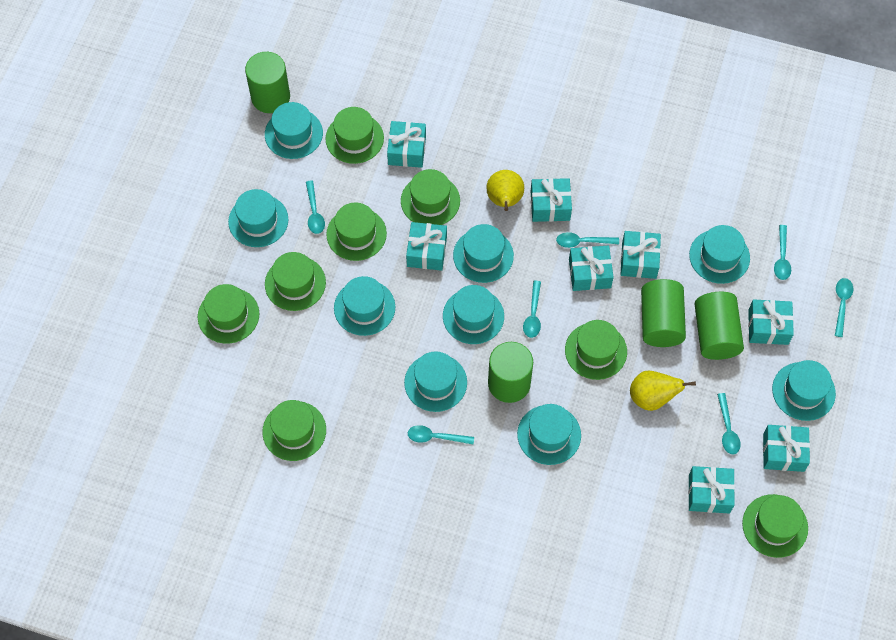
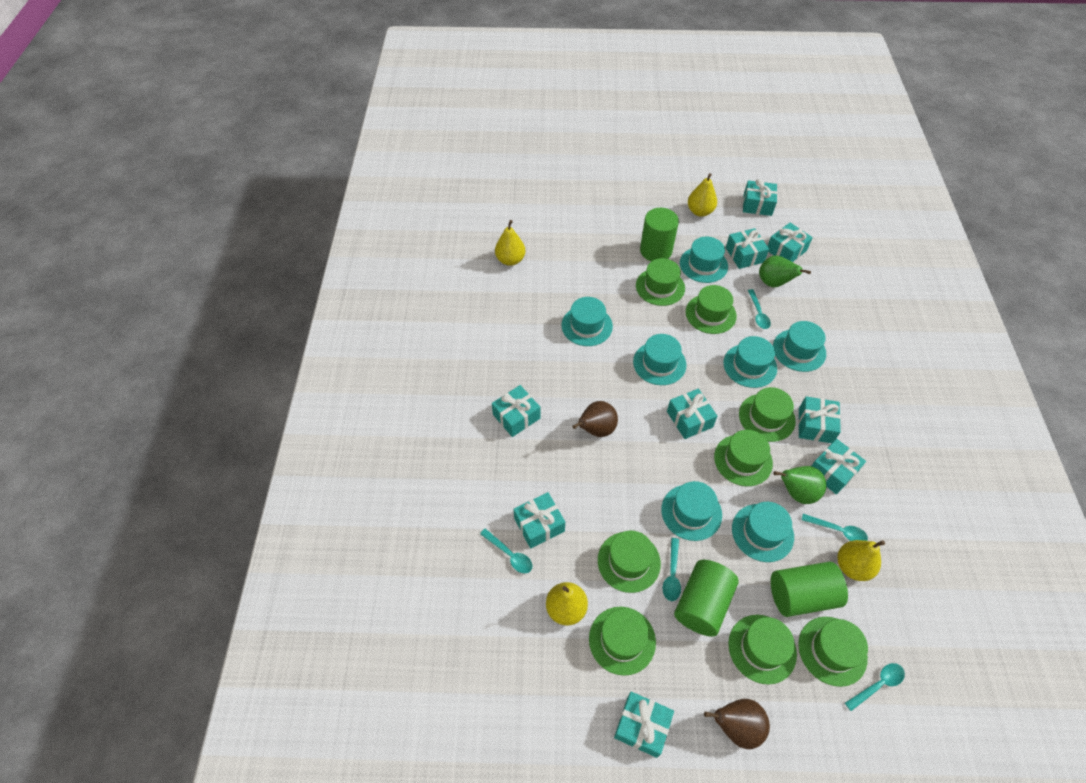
brown pear: 0 -> 2
green cylinder: 4 -> 3
green pear: 0 -> 2
turquoise gift: 8 -> 9
turquoise hat: 9 -> 7
turquoise spoon: 7 -> 5
yellow pear: 2 -> 4

